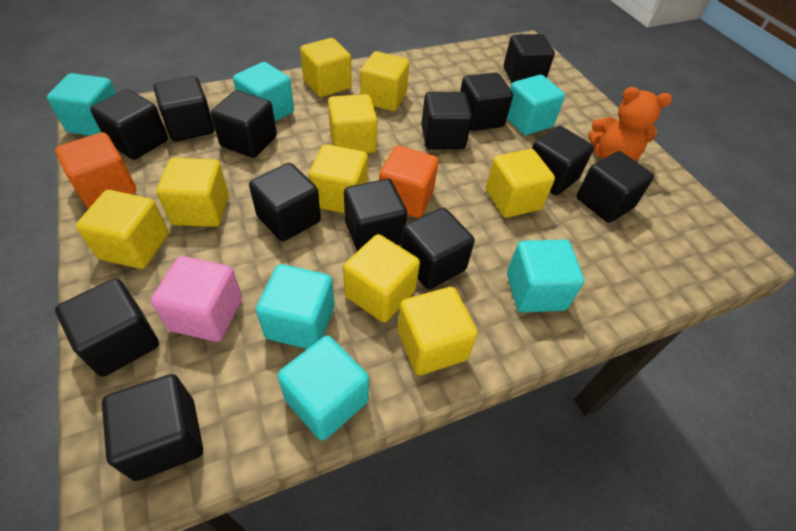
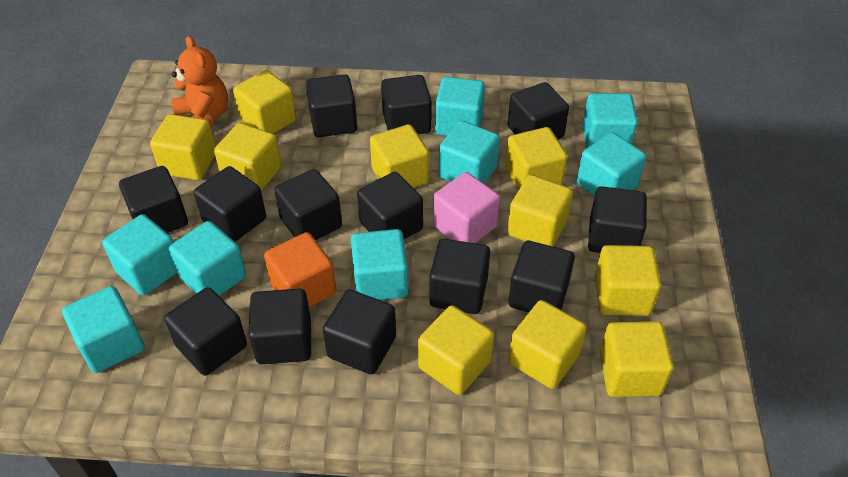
orange cube: 2 -> 1
turquoise cube: 6 -> 8
yellow cube: 9 -> 10

